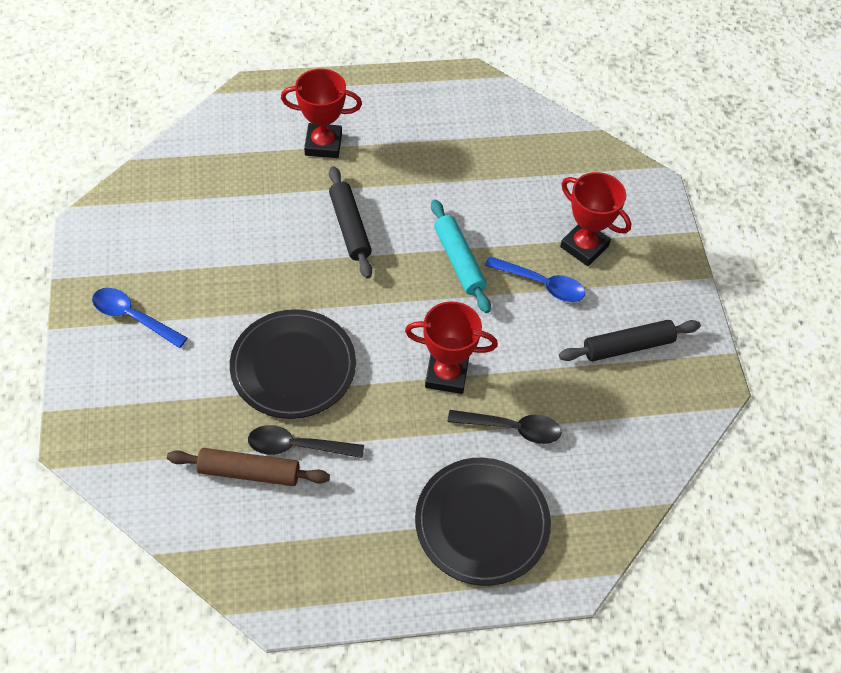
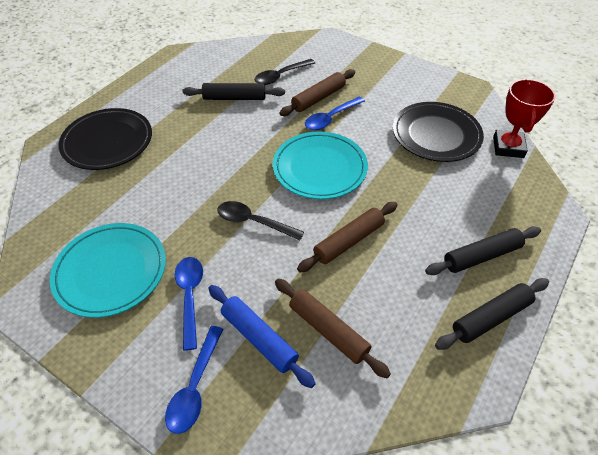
black rolling pin: 2 -> 3
blue rolling pin: 0 -> 1
blue spoon: 2 -> 3
brown rolling pin: 1 -> 3
red trophy: 3 -> 1
turquoise plate: 0 -> 2
turquoise rolling pin: 1 -> 0

